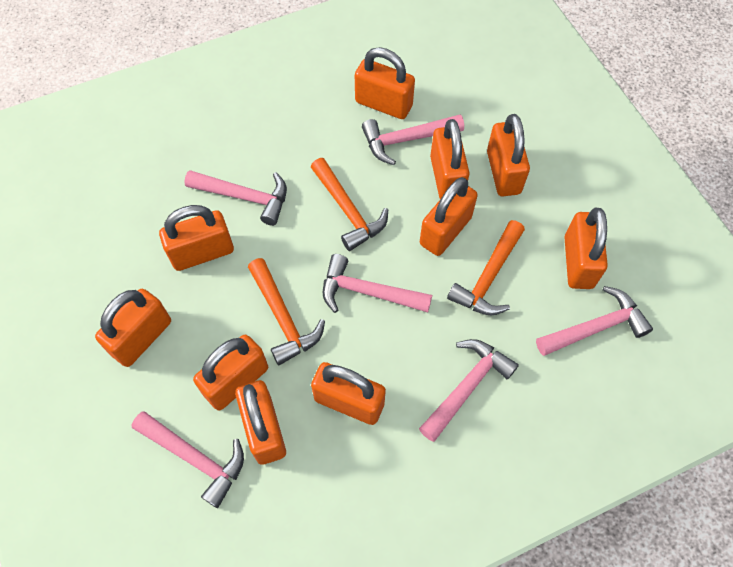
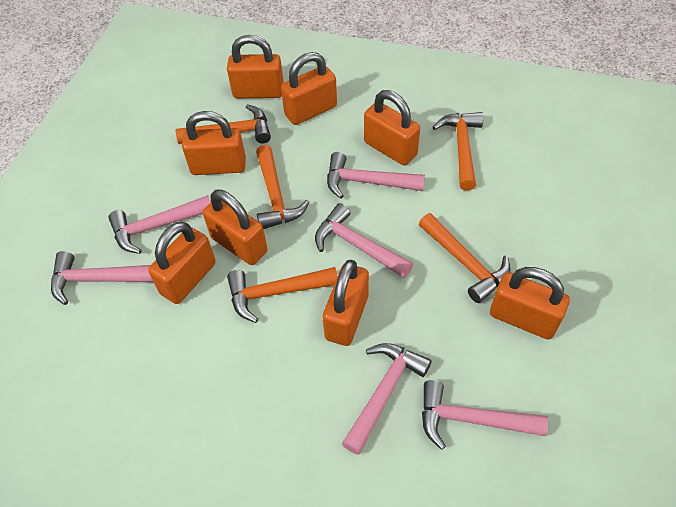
orange hammer: 3 -> 5
orange padlock: 10 -> 8

